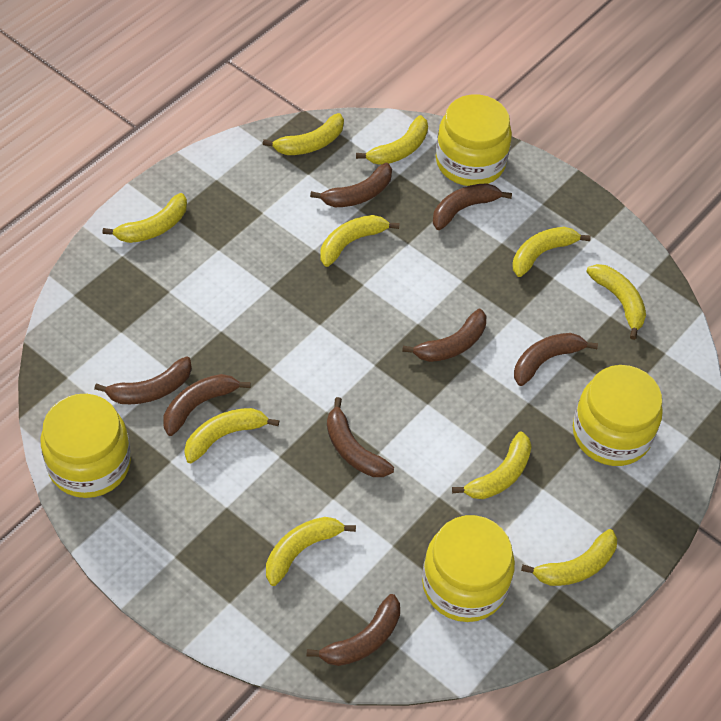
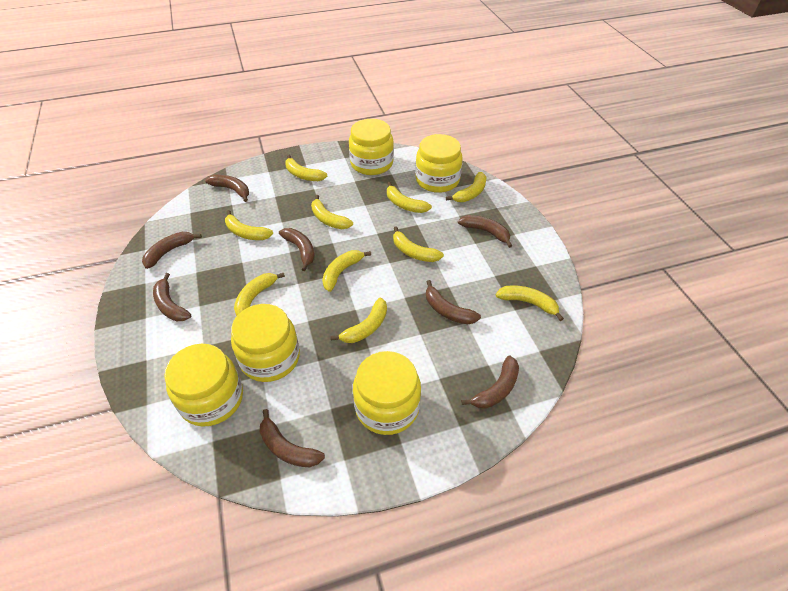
yellow jar: 4 -> 5

